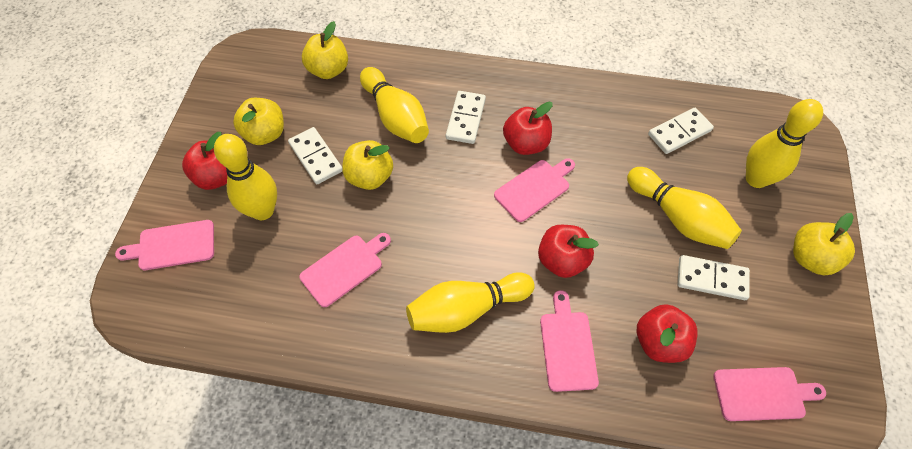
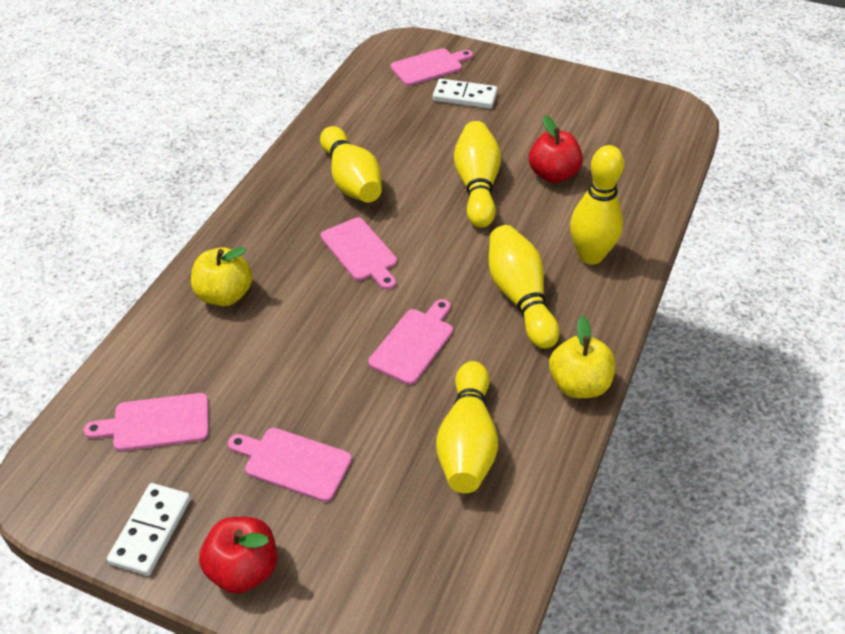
red apple: 4 -> 2
white domino: 4 -> 2
yellow apple: 4 -> 2

